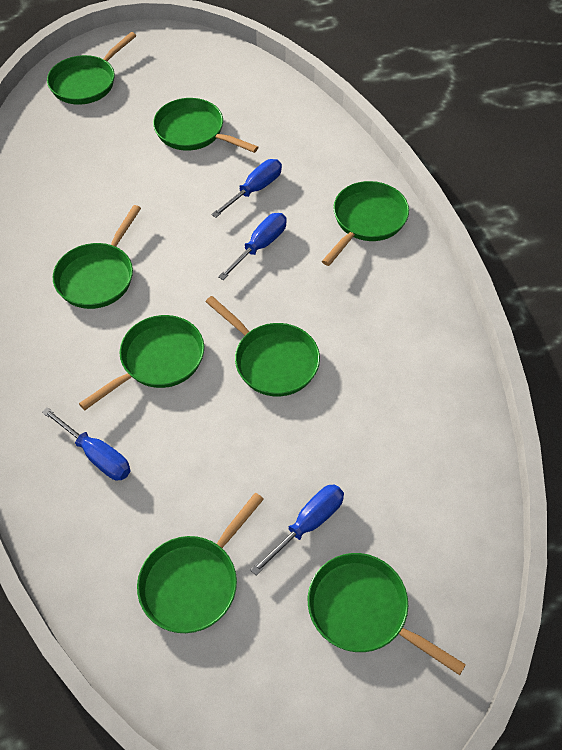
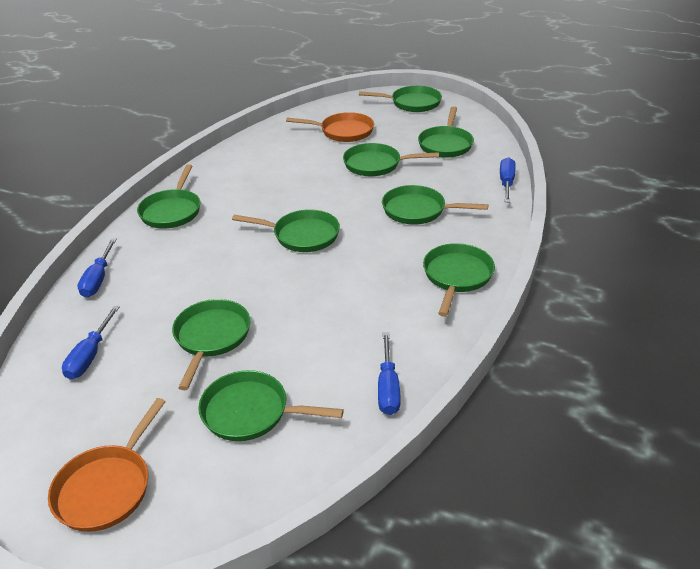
green pan: 8 -> 9
orange pan: 0 -> 2

